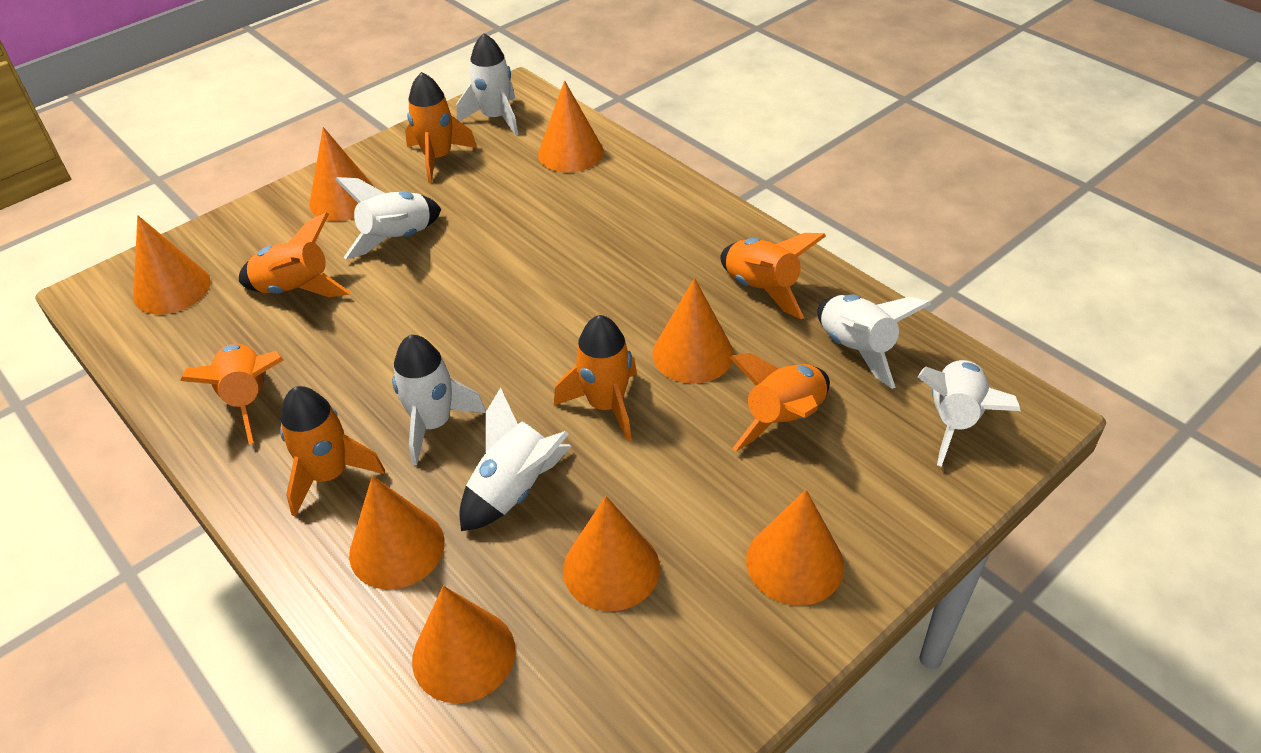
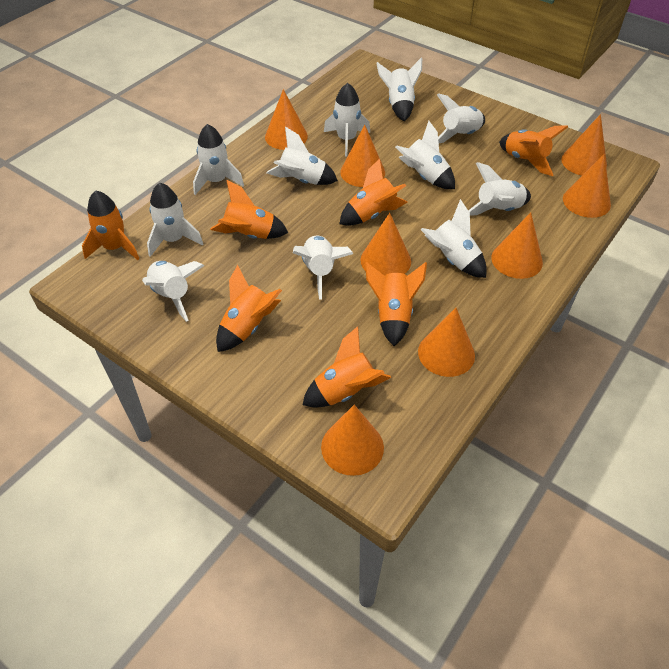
white rocket: 6 -> 11

